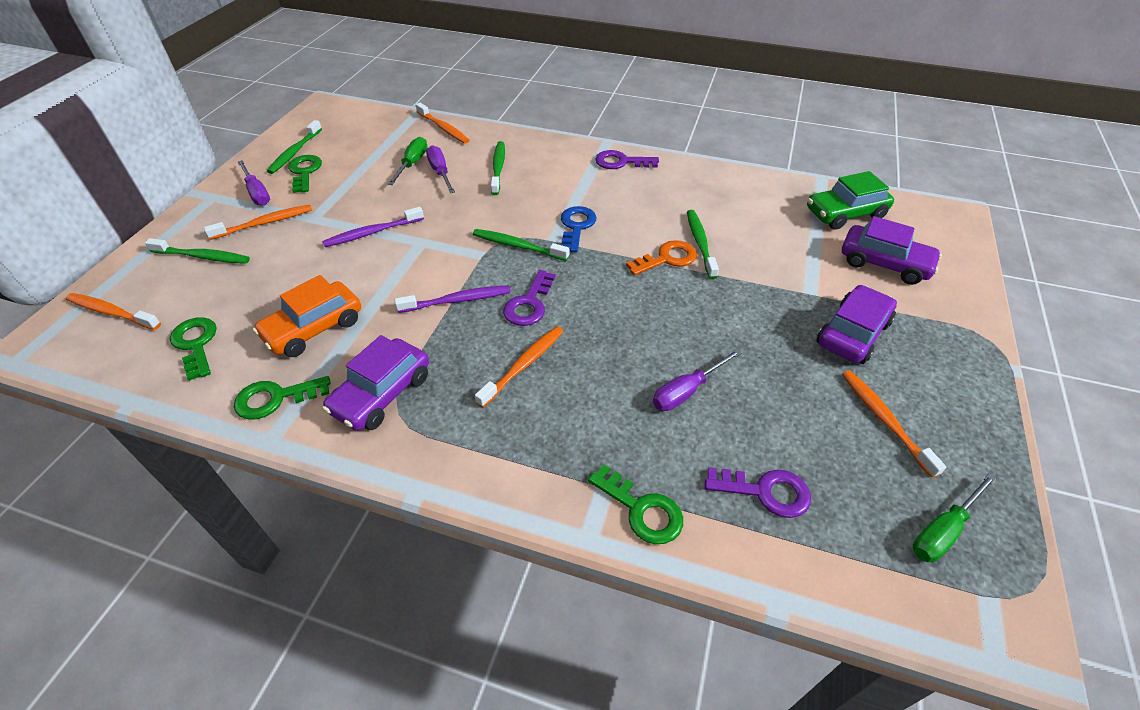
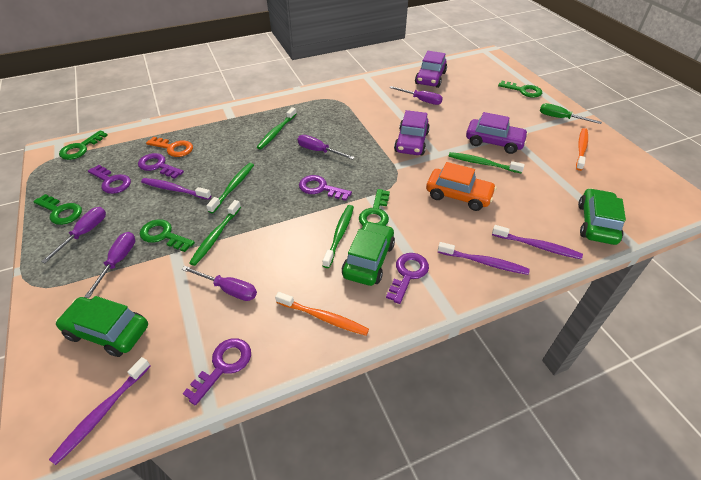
blue key: 1 -> 0
green car: 1 -> 3
green key: 4 -> 5
green screwdriver: 2 -> 1
orange toothbrush: 5 -> 2
purple key: 3 -> 5
purple screwdriver: 3 -> 5
purple toothbrush: 2 -> 4

